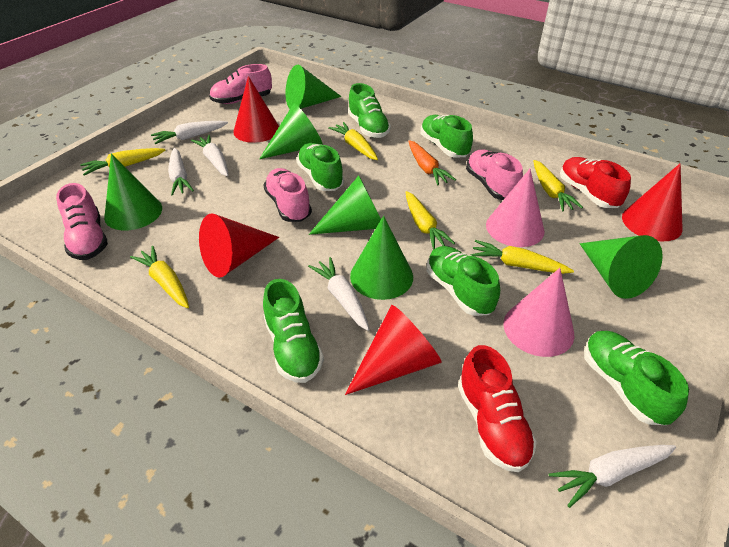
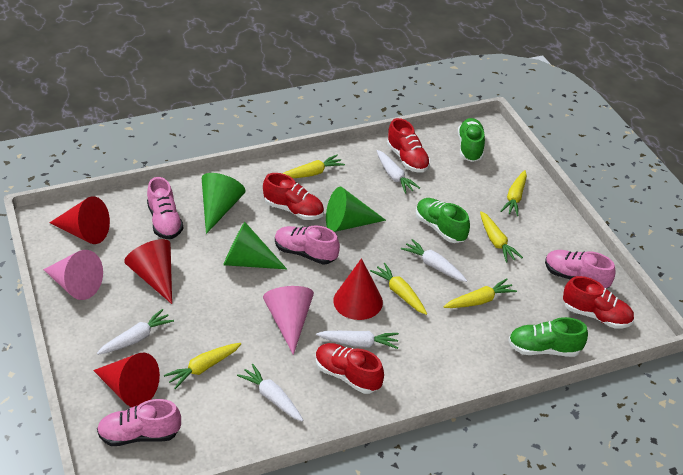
green cone: 6 -> 3
green shoe: 6 -> 3
orange carrot: 1 -> 0
red shoe: 2 -> 4

